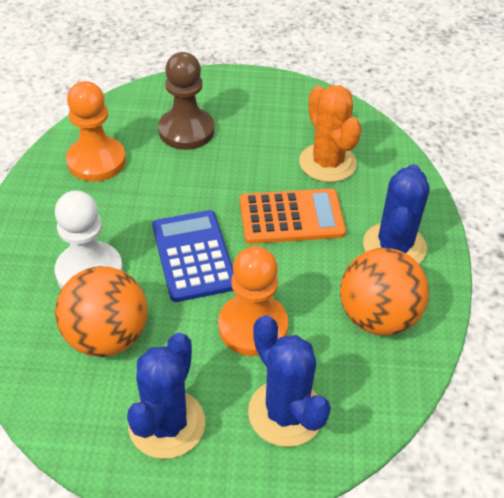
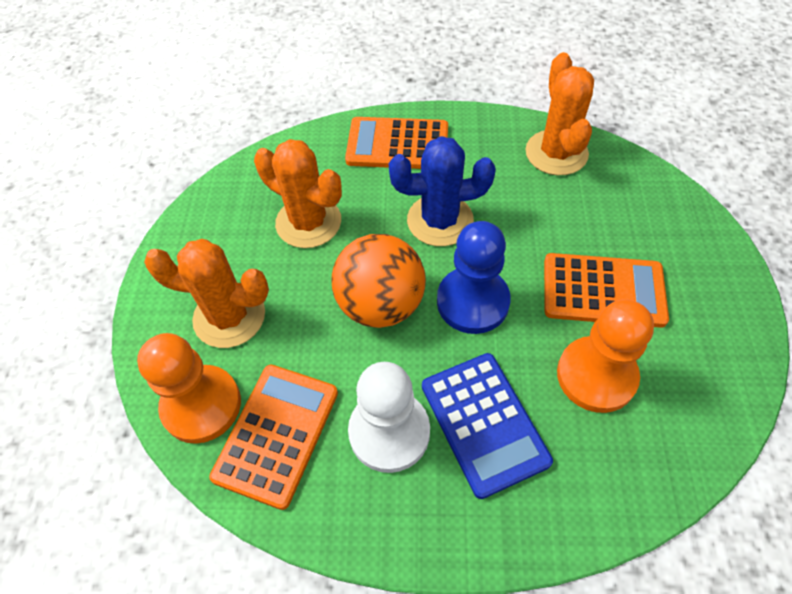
blue cactus: 3 -> 1
blue pawn: 0 -> 1
brown pawn: 1 -> 0
orange ball: 2 -> 1
orange cactus: 1 -> 3
orange calculator: 1 -> 3

